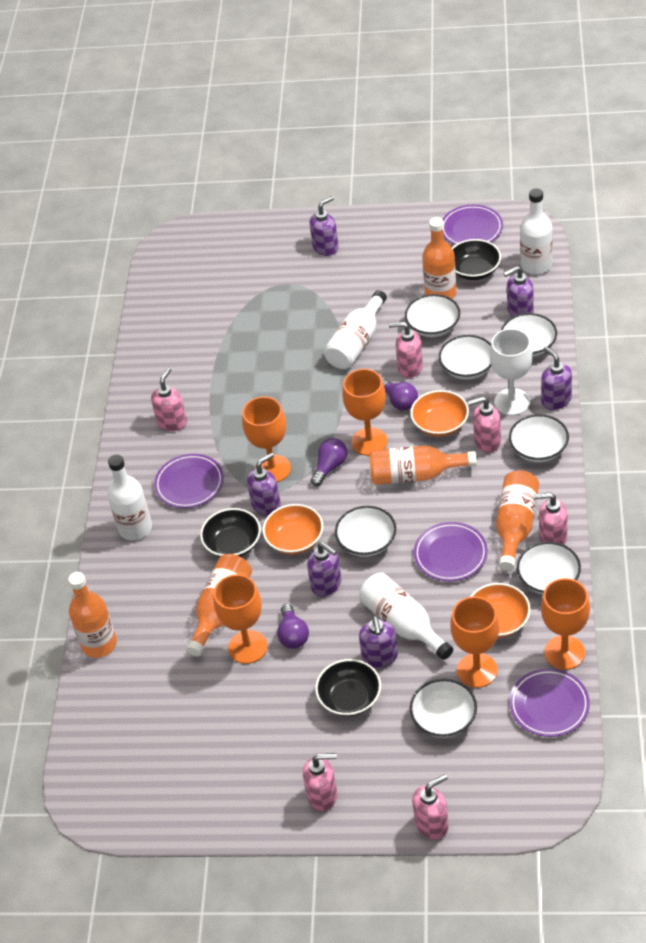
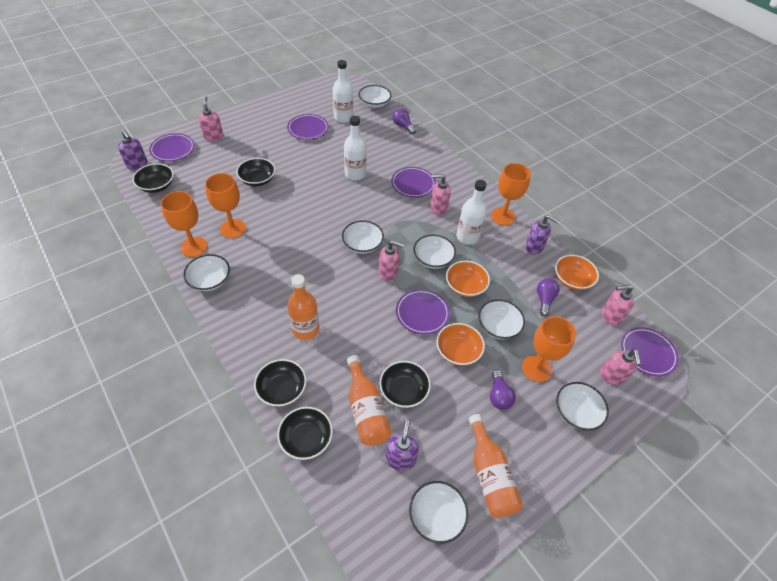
black bowl: 3 -> 5
orange bottle: 5 -> 3
orange goblet: 5 -> 4
pink soap dispenser: 6 -> 5
purple plate: 4 -> 5
purple soap dispenser: 6 -> 3
white bottle: 4 -> 3
white goblet: 1 -> 0

